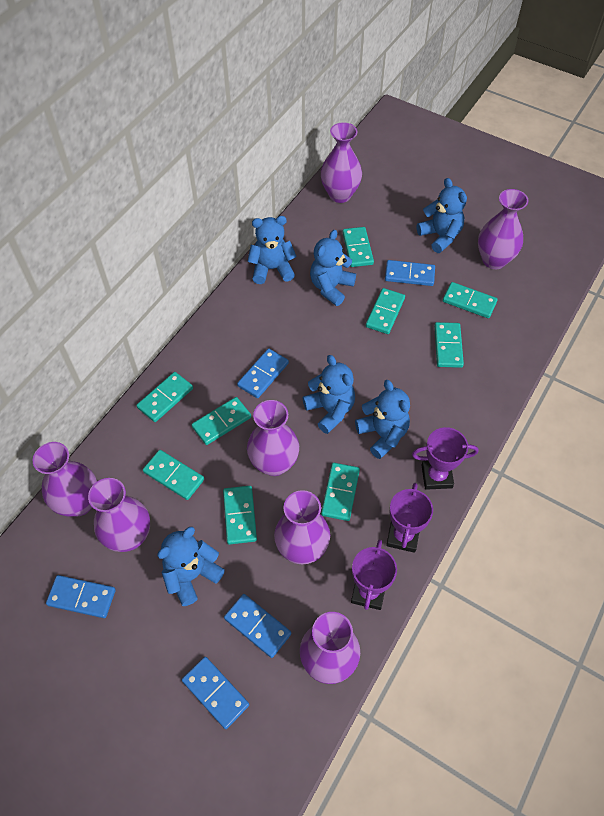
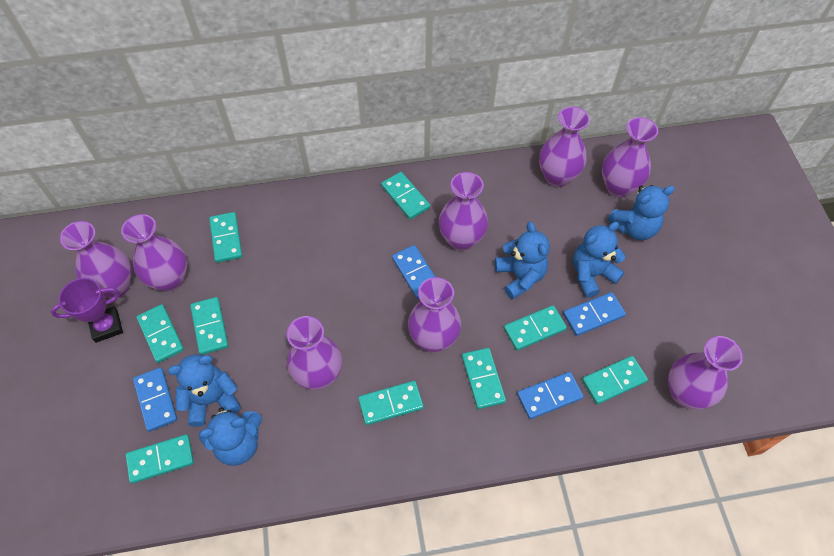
blue domino: 5 -> 4
blue teddy bear: 6 -> 5
purple trophy: 3 -> 1
purple vase: 7 -> 8

